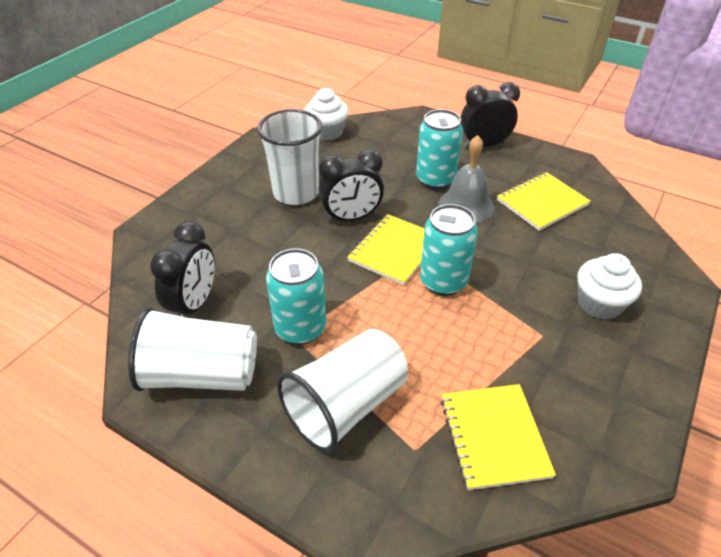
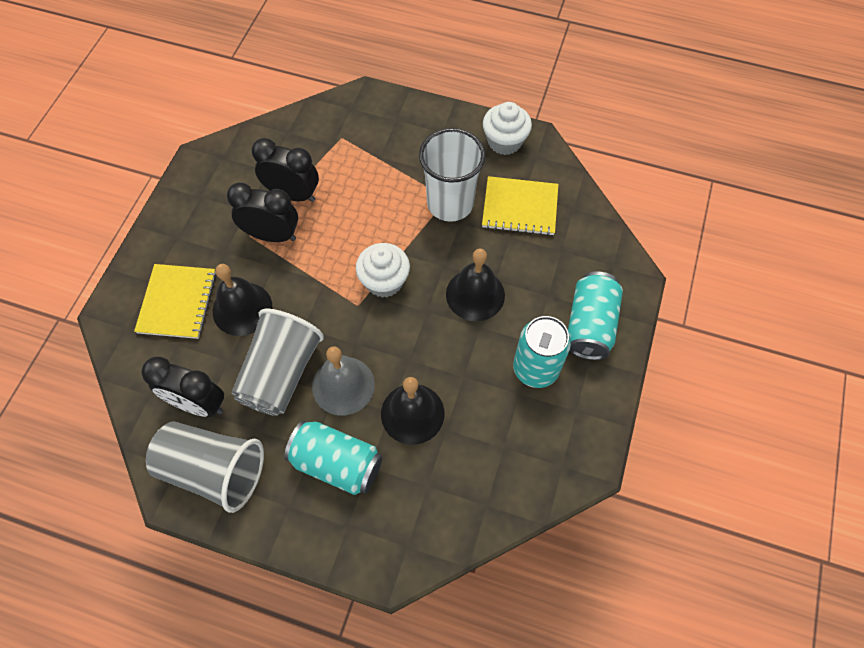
black bell: 0 -> 3
grey cup: 0 -> 2
white cup: 3 -> 1
yellow notebook: 3 -> 2

